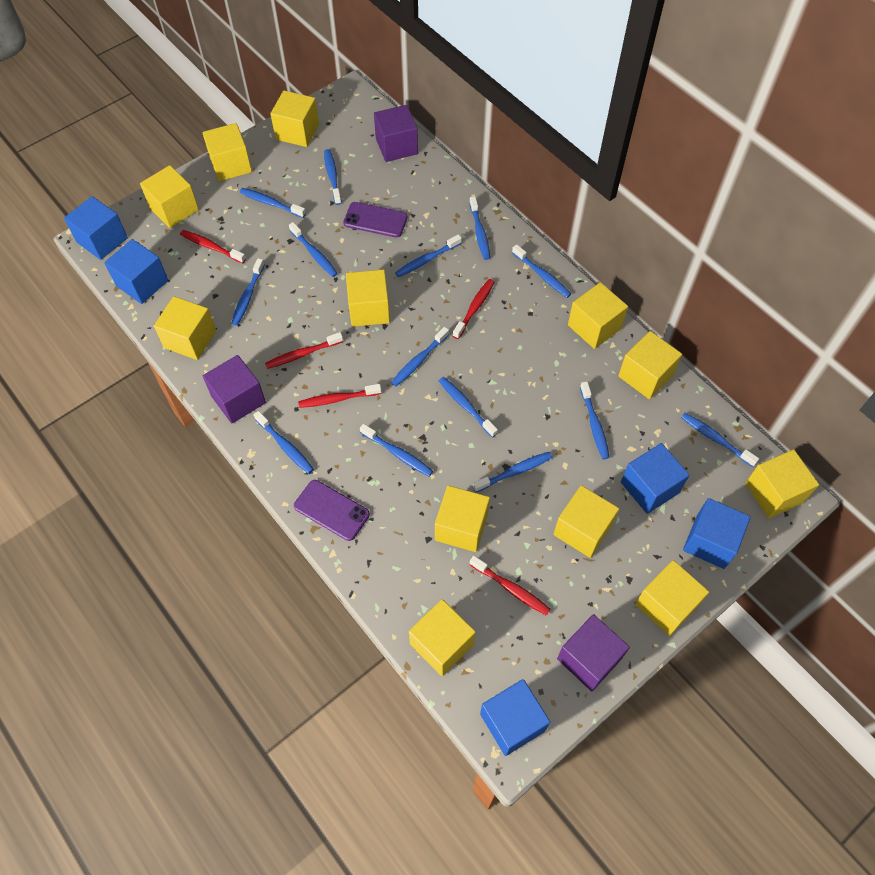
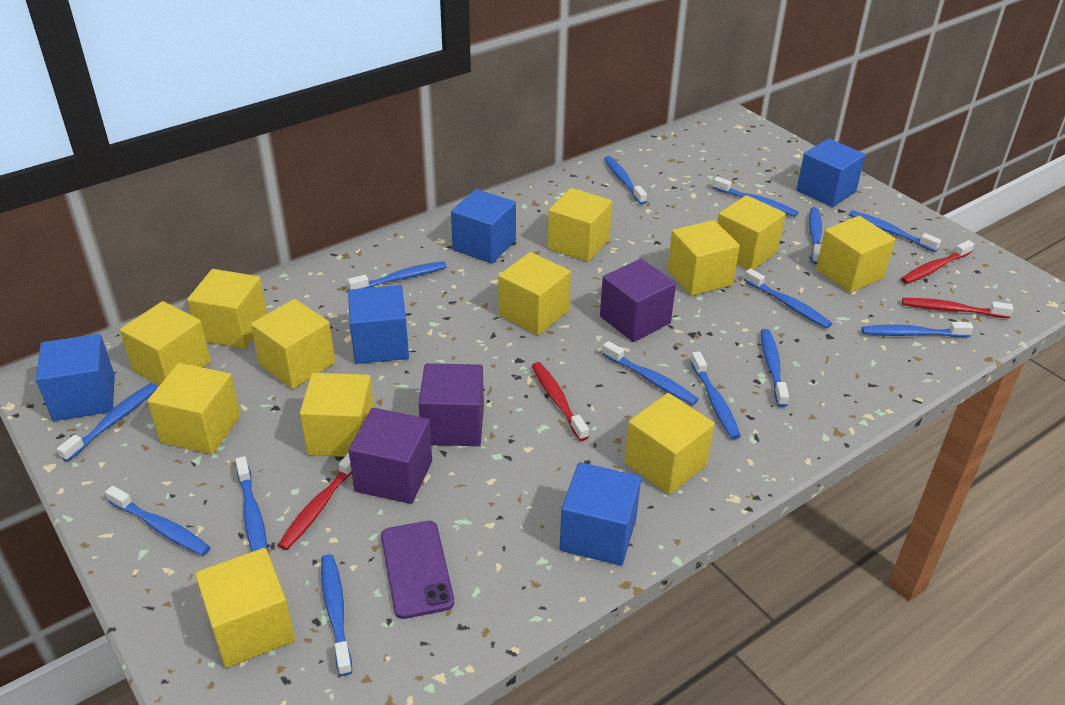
purple phone: 2 -> 1
red toothbrush: 5 -> 4

